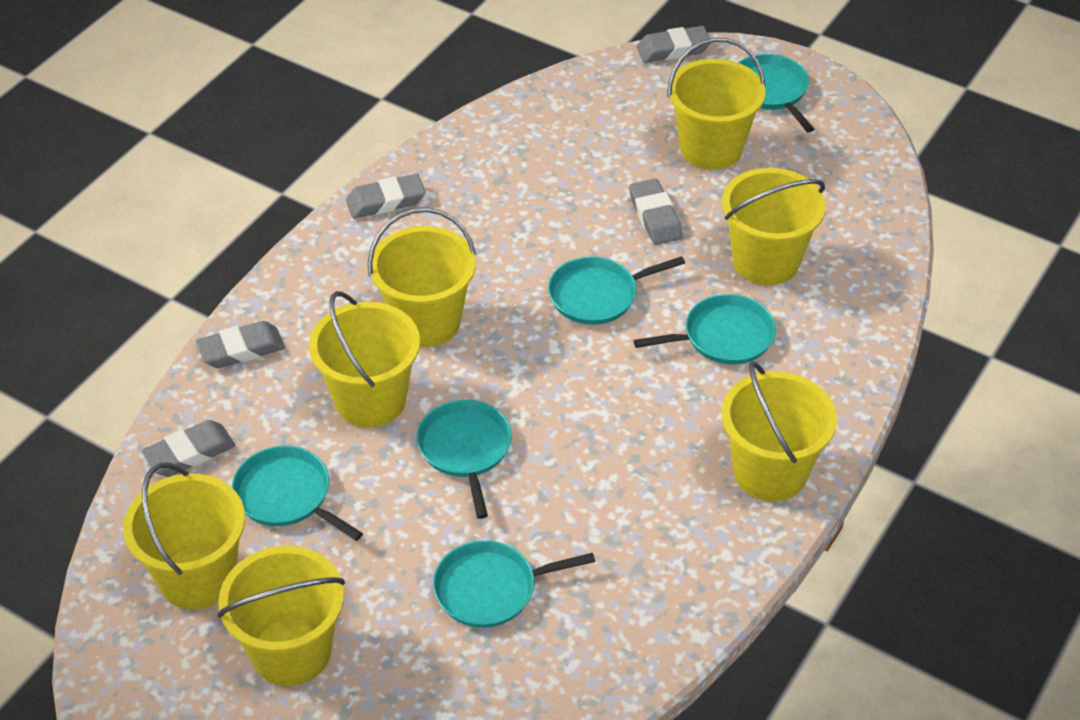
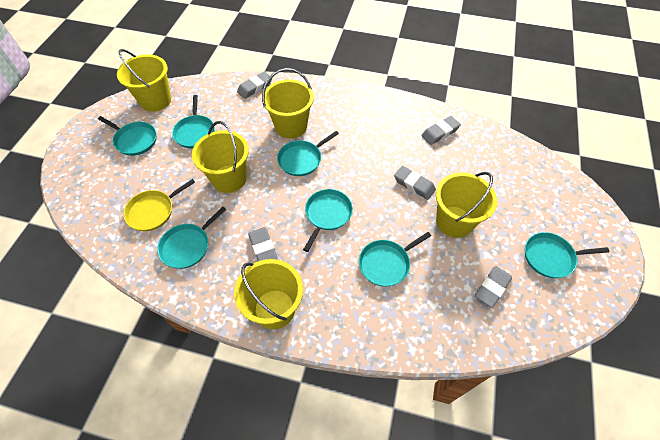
turquoise pan: 6 -> 7
yellow bucket: 7 -> 5
yellow pan: 0 -> 1

